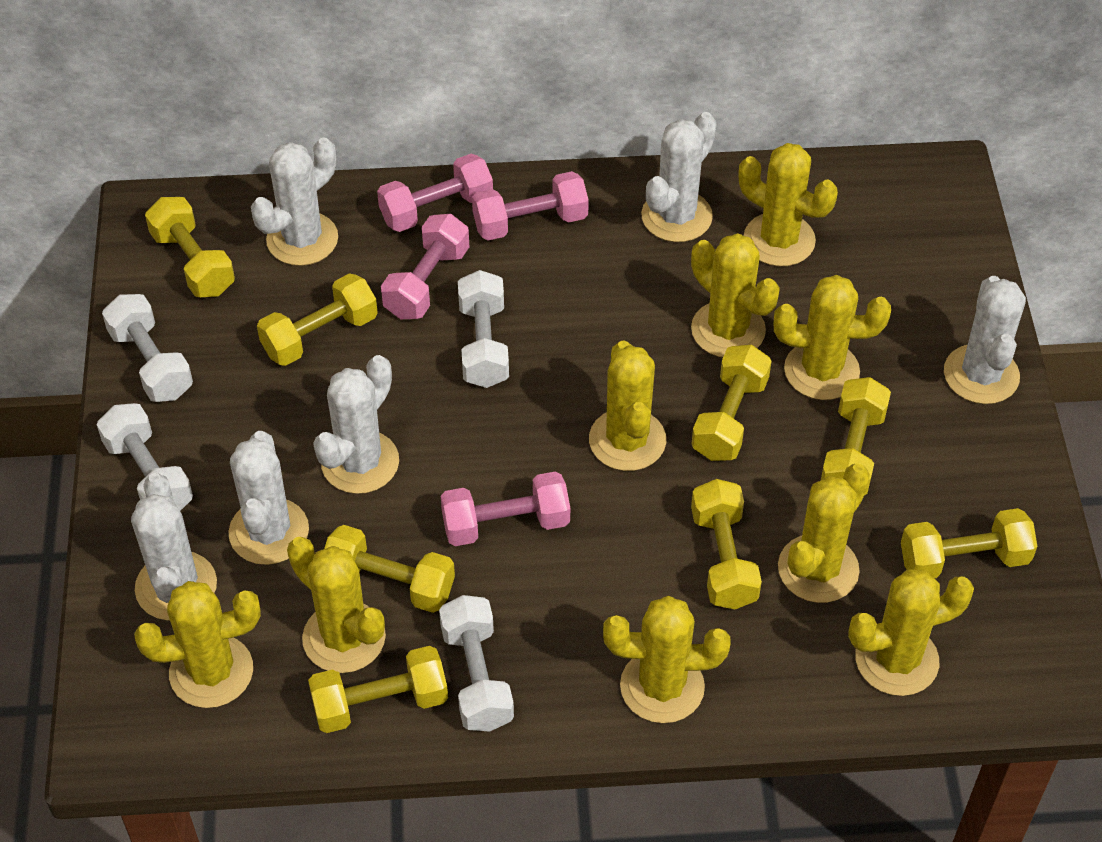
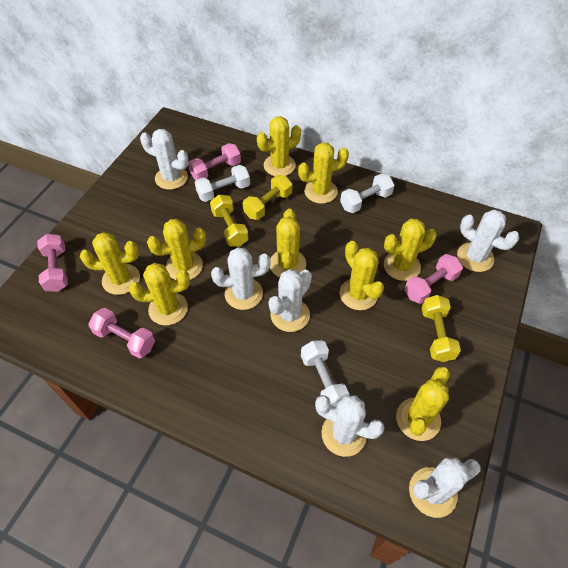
white dumbbell: 4 -> 3
yellow dumbbell: 8 -> 3

